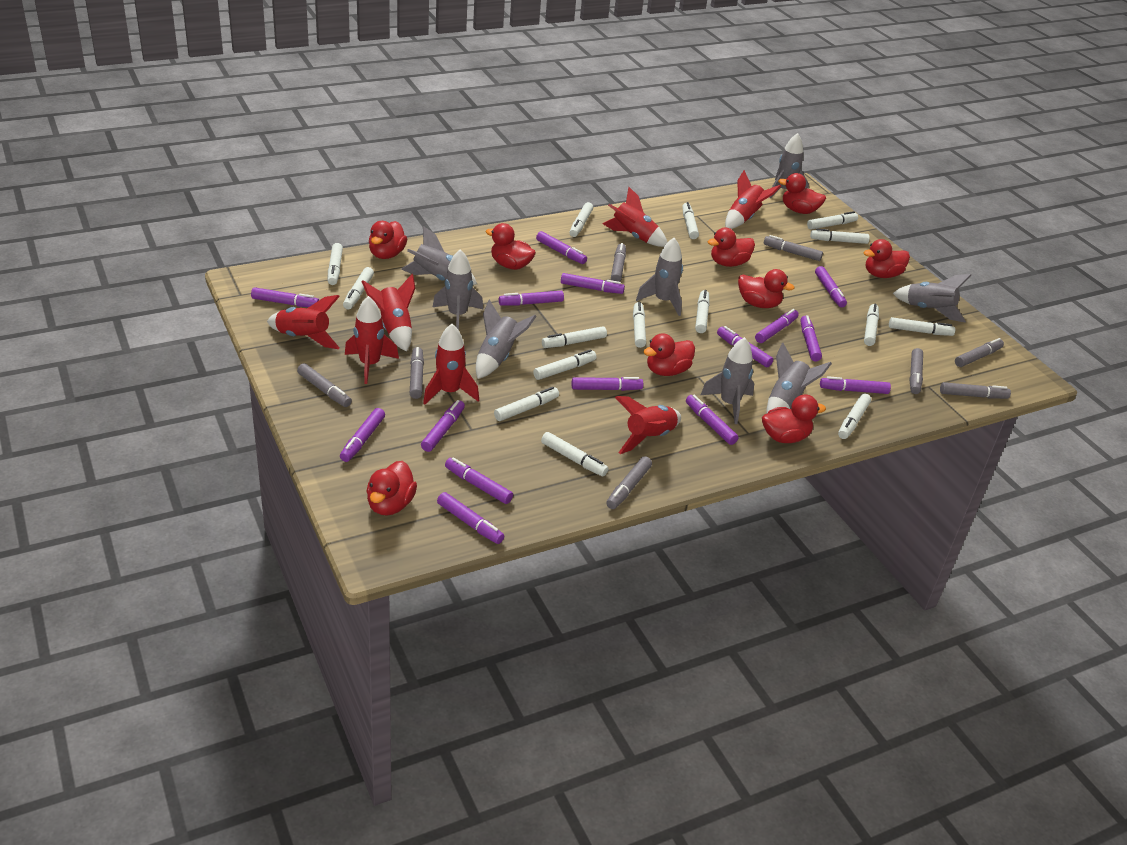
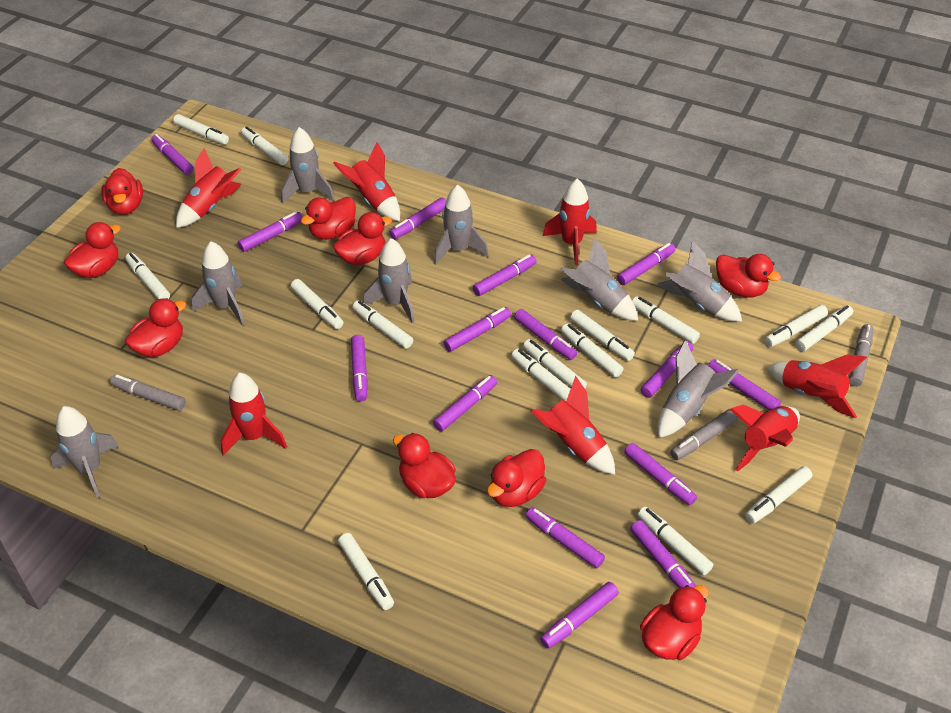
grey marker: 8 -> 3

